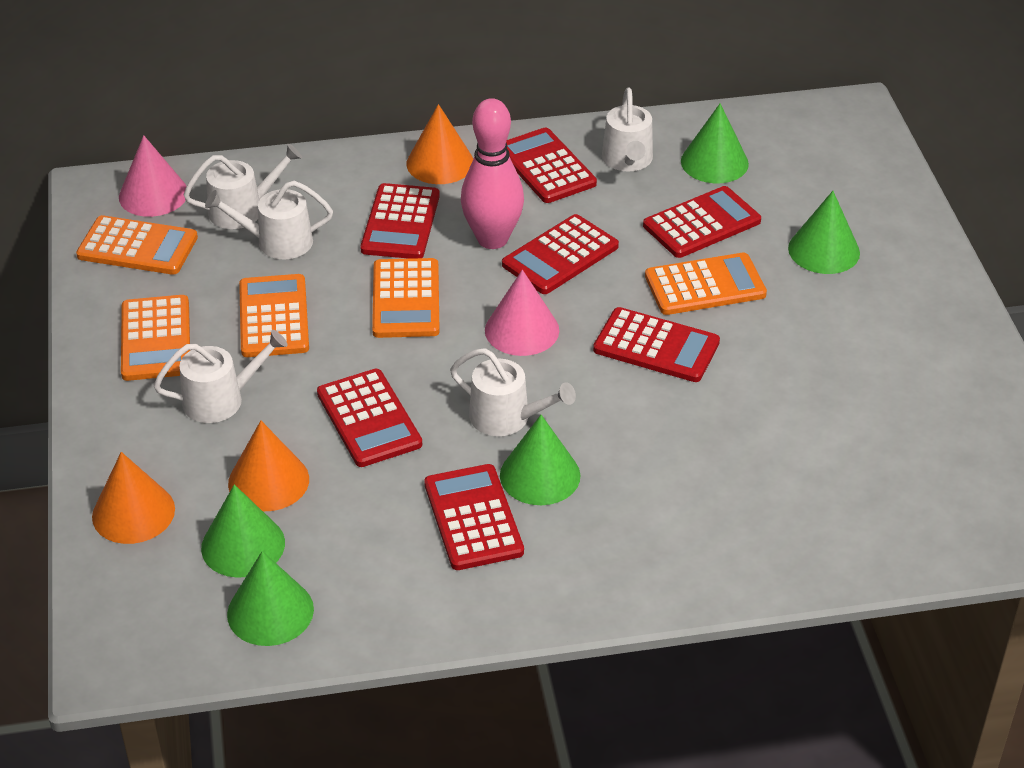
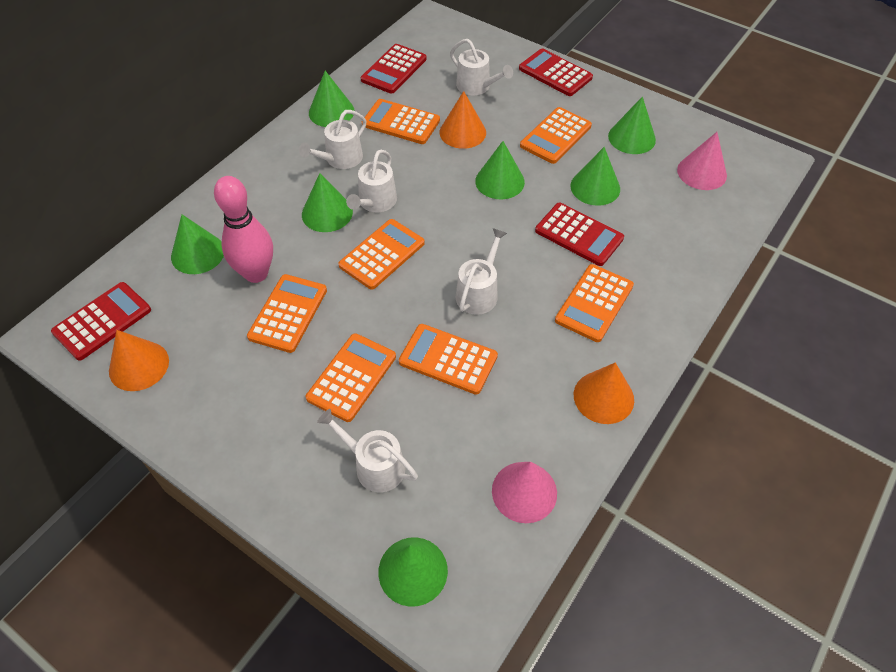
green cone: 5 -> 7
orange calculator: 5 -> 7
red calculator: 7 -> 4

